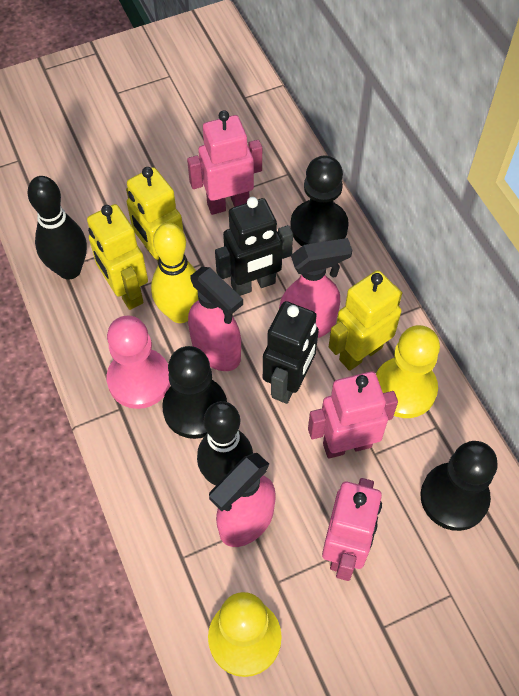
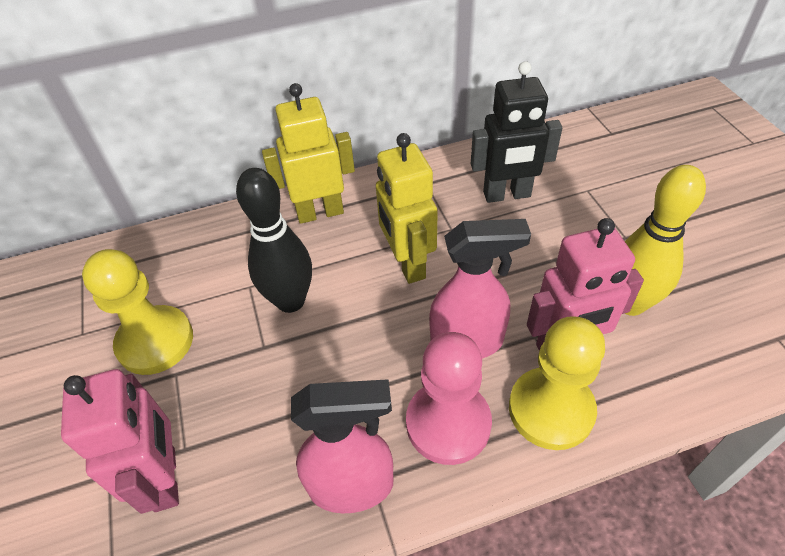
black bowling pin: 2 -> 1
black pawn: 3 -> 0
black robot: 2 -> 1
pink robot: 3 -> 2
pink spray bottle: 3 -> 2
yellow robot: 3 -> 2

